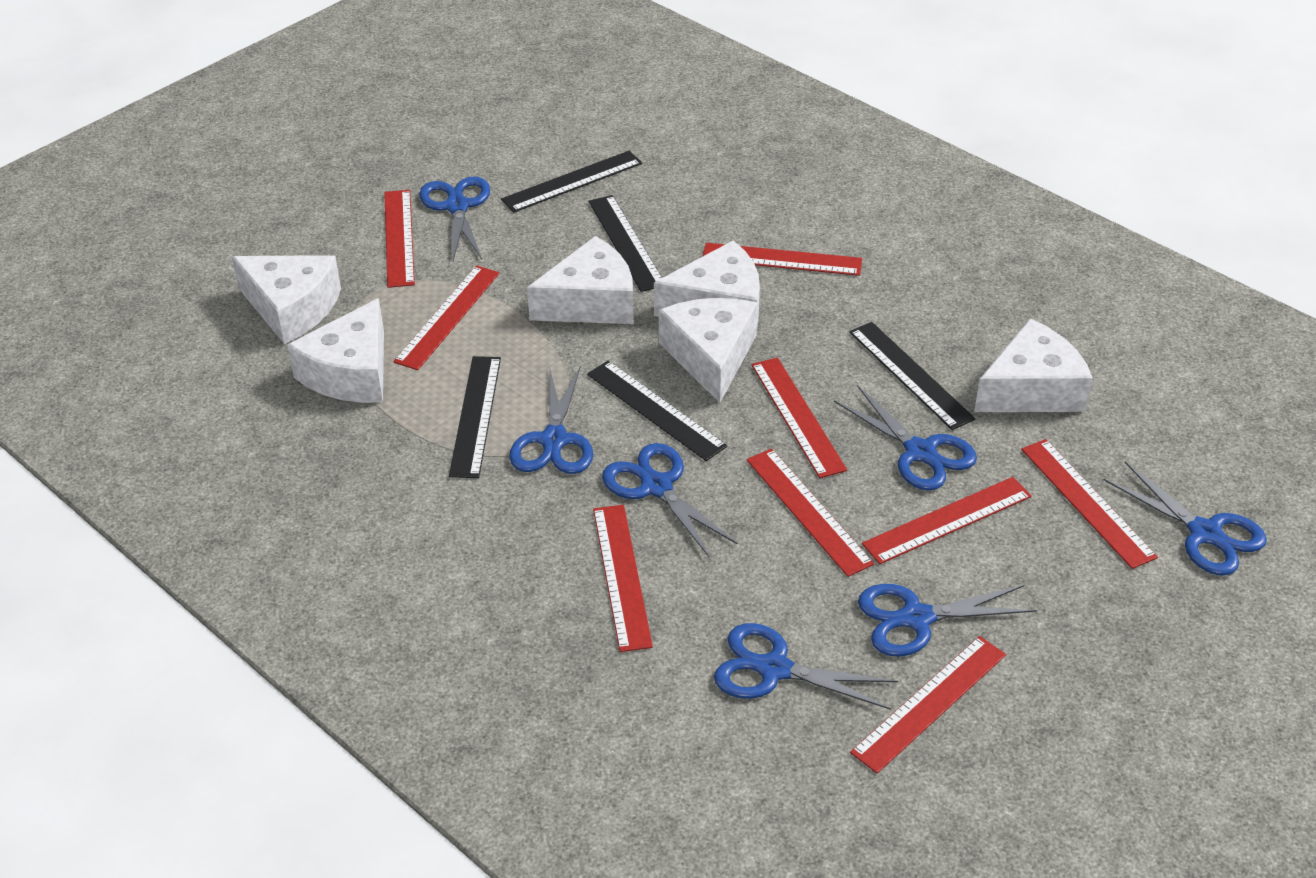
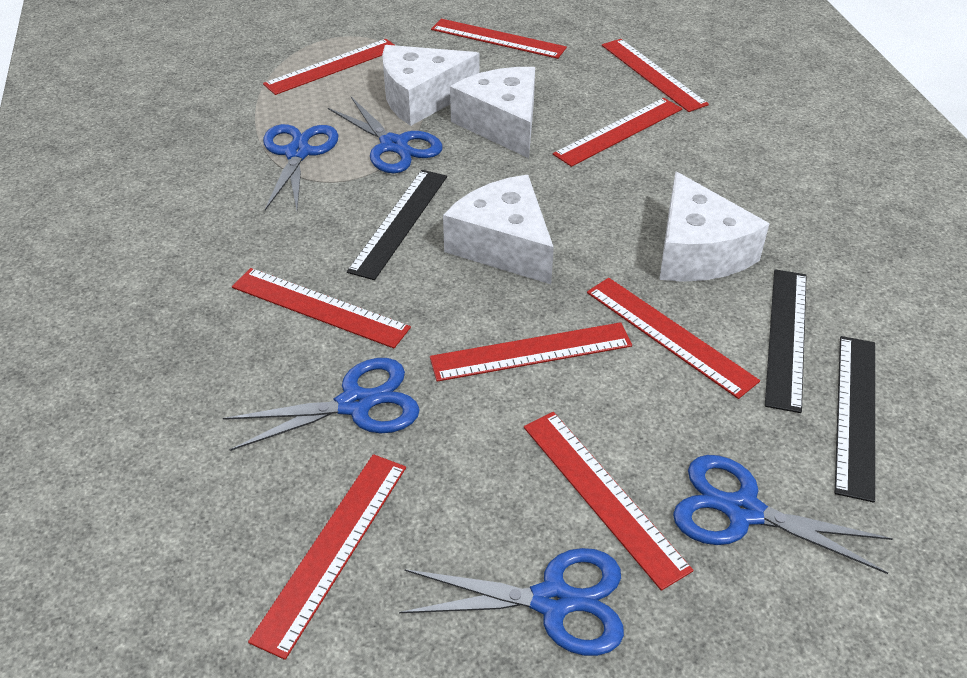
black ruler: 5 -> 3
blue scissors: 7 -> 5
white cheese: 6 -> 4

